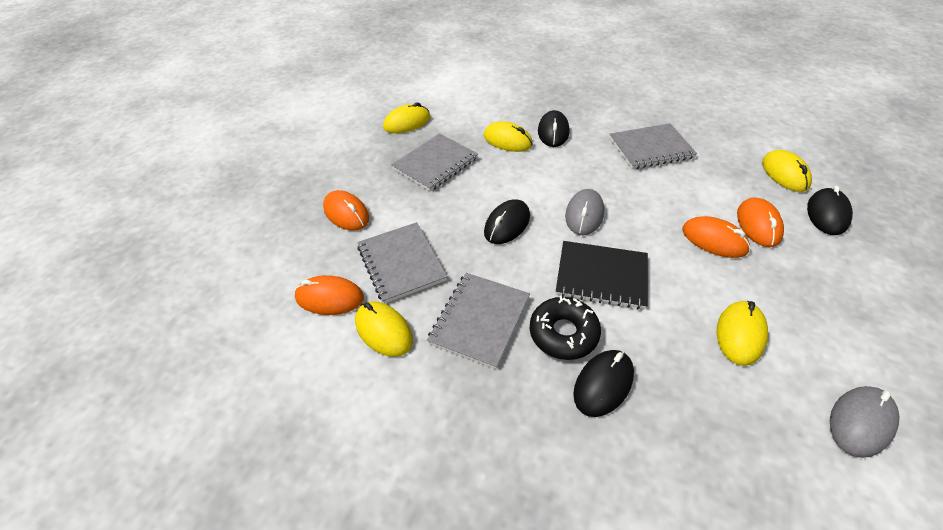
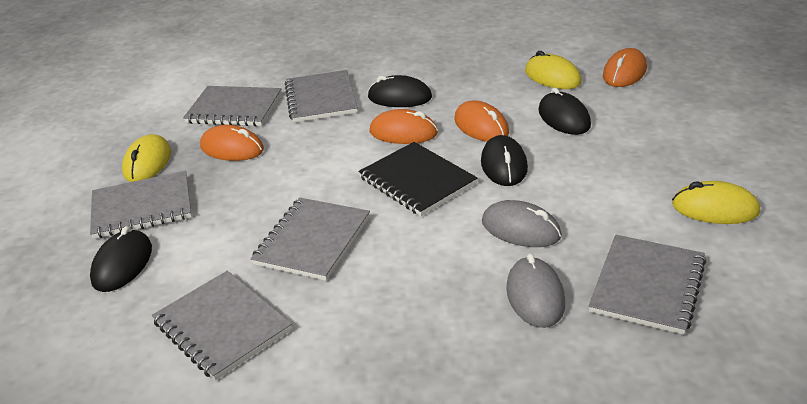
black donut: 1 -> 0
grey notebook: 4 -> 6
yellow mouse: 5 -> 3

